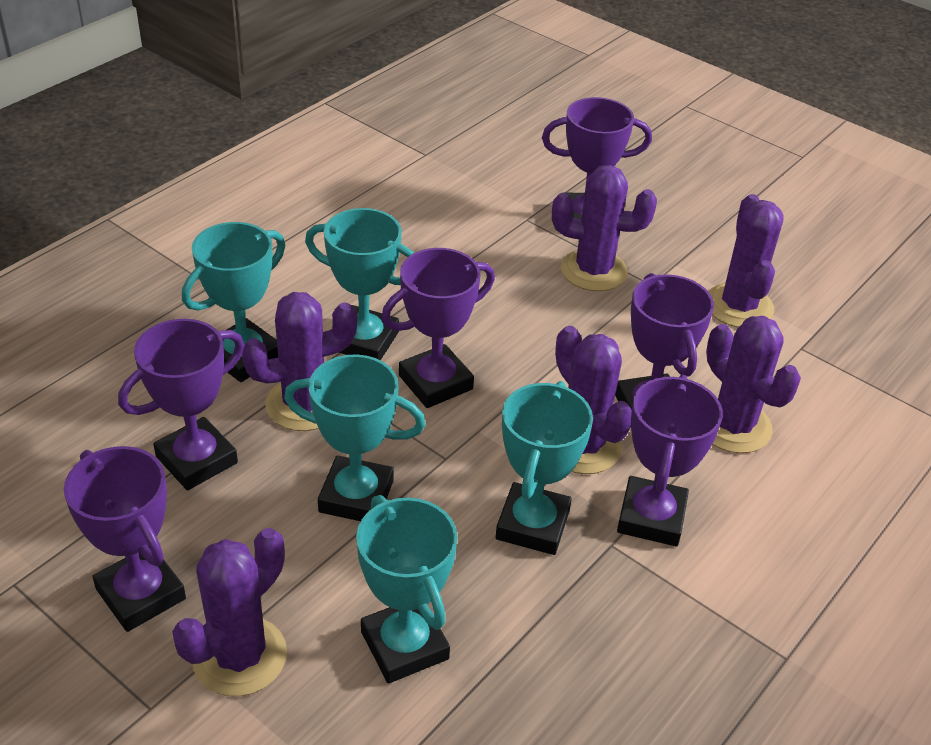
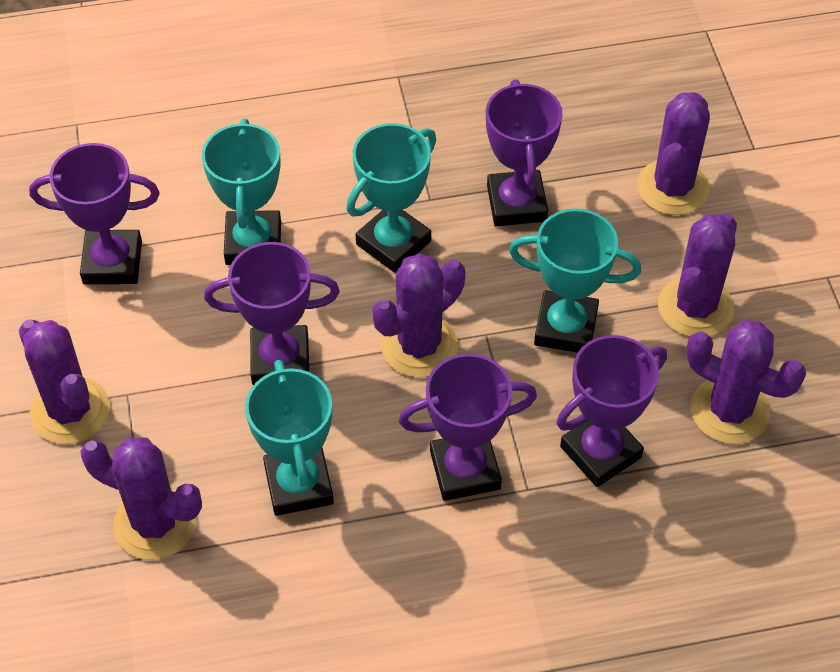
purple trophy: 6 -> 5
turquoise trophy: 5 -> 4

